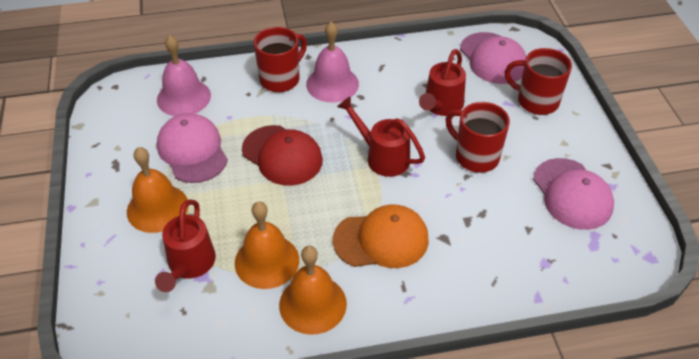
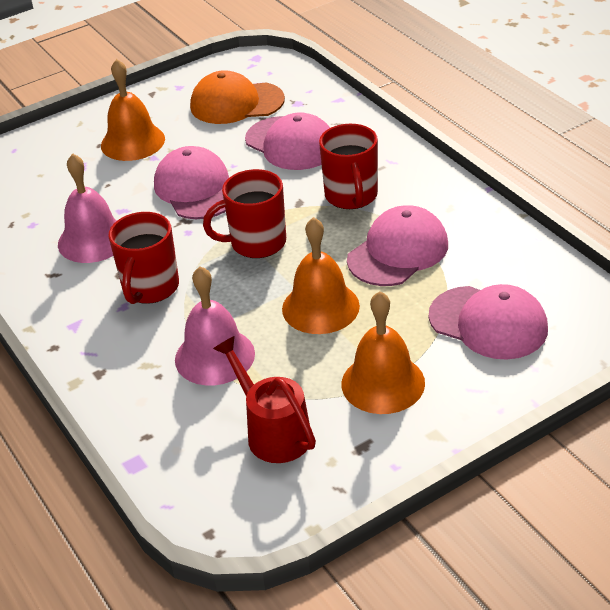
pink cap: 3 -> 4
red cap: 1 -> 0
red watering can: 3 -> 1

